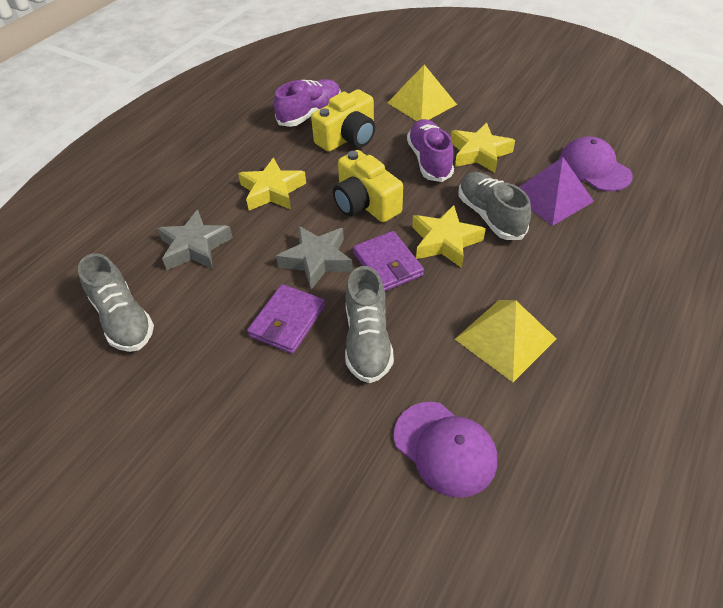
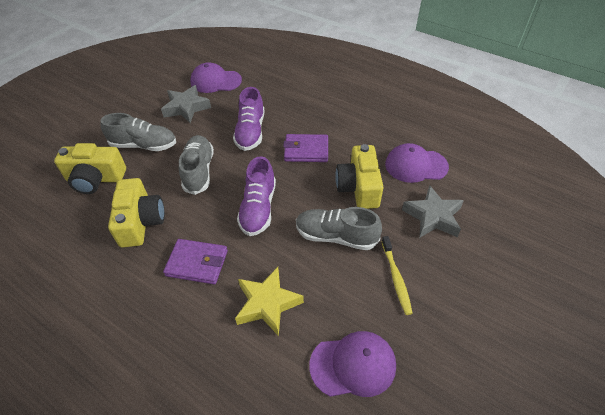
purple cap: 2 -> 3
purple pyramid: 1 -> 0
yellow camera: 2 -> 3
yellow pyramid: 2 -> 0
yellow star: 3 -> 1
yellow toothbrush: 0 -> 1

